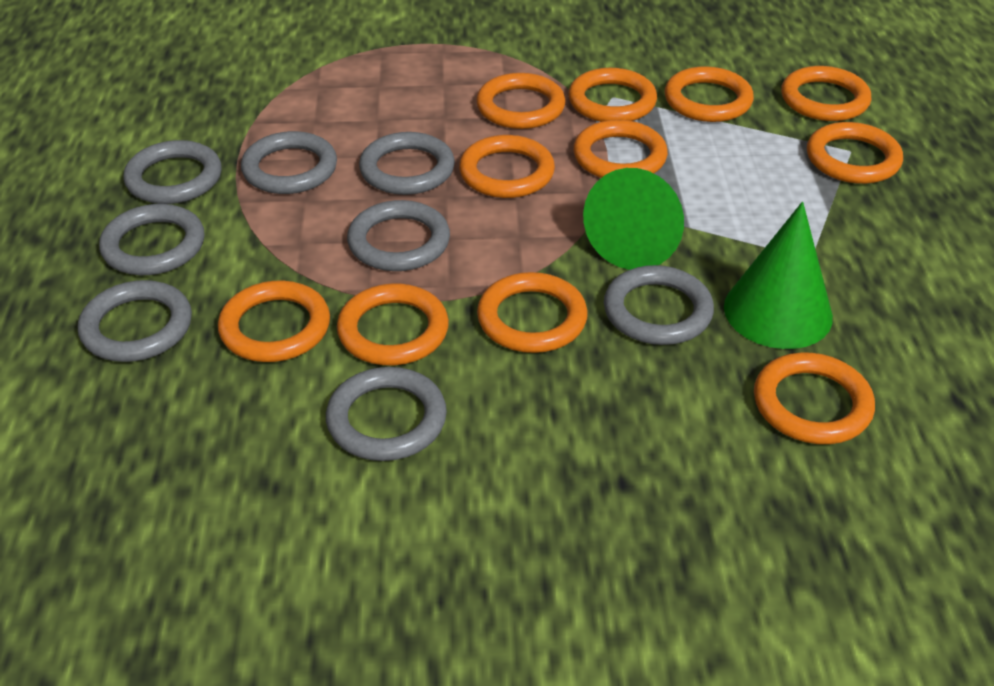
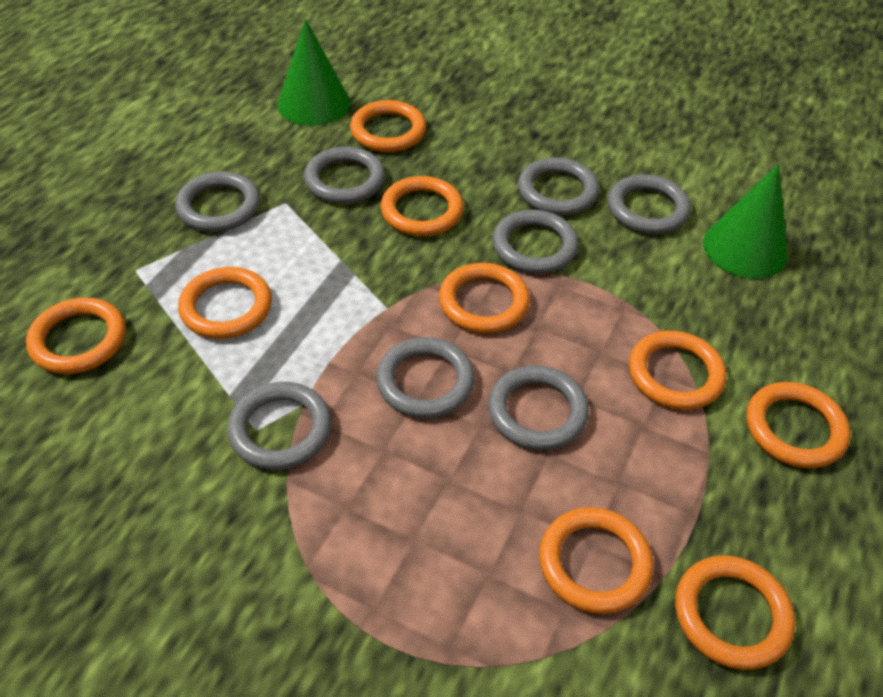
orange ring: 11 -> 9

